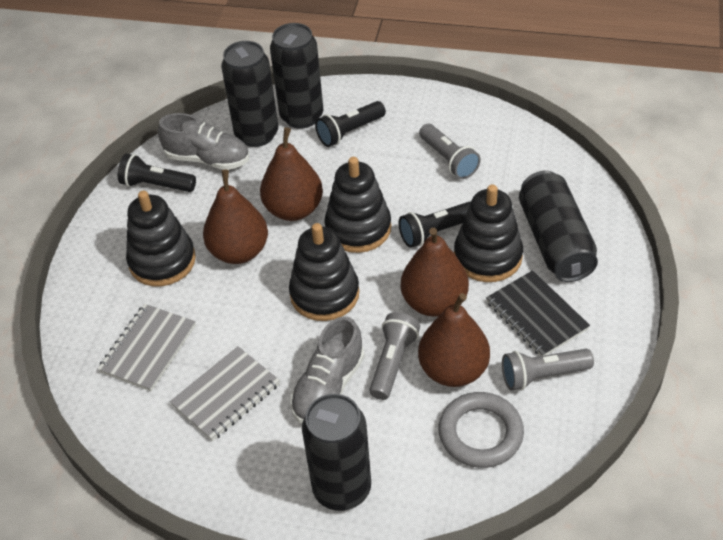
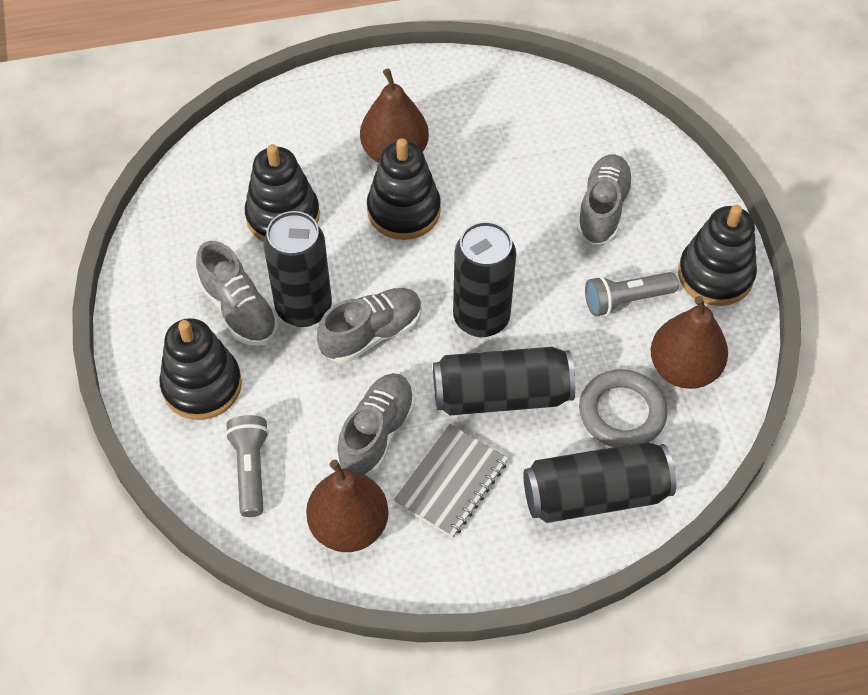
black flashlight: 3 -> 0
black notebook: 1 -> 0
brown pear: 4 -> 3
grey flashlight: 3 -> 2
grey notebook: 2 -> 1
grey shoe: 2 -> 4

